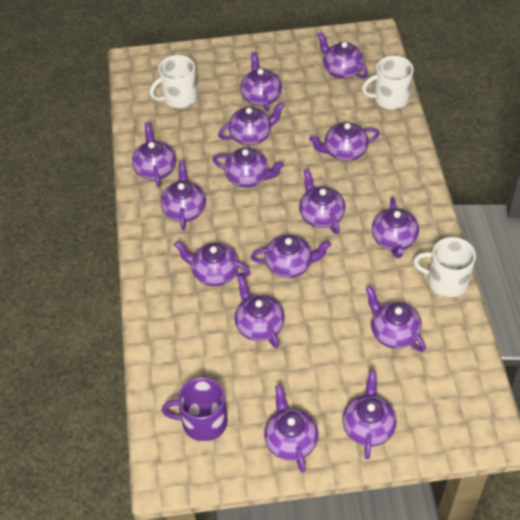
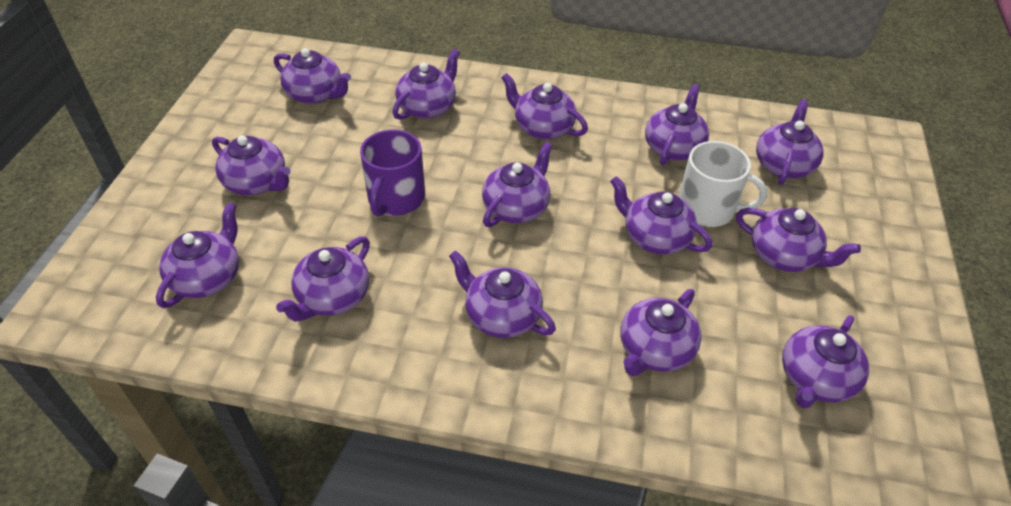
purple teapot: 15 -> 14
white mug: 3 -> 1

